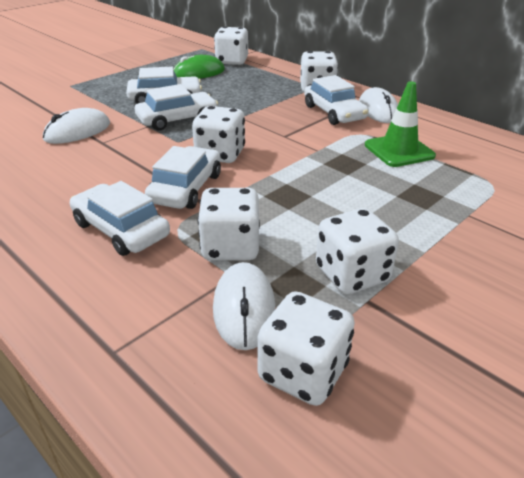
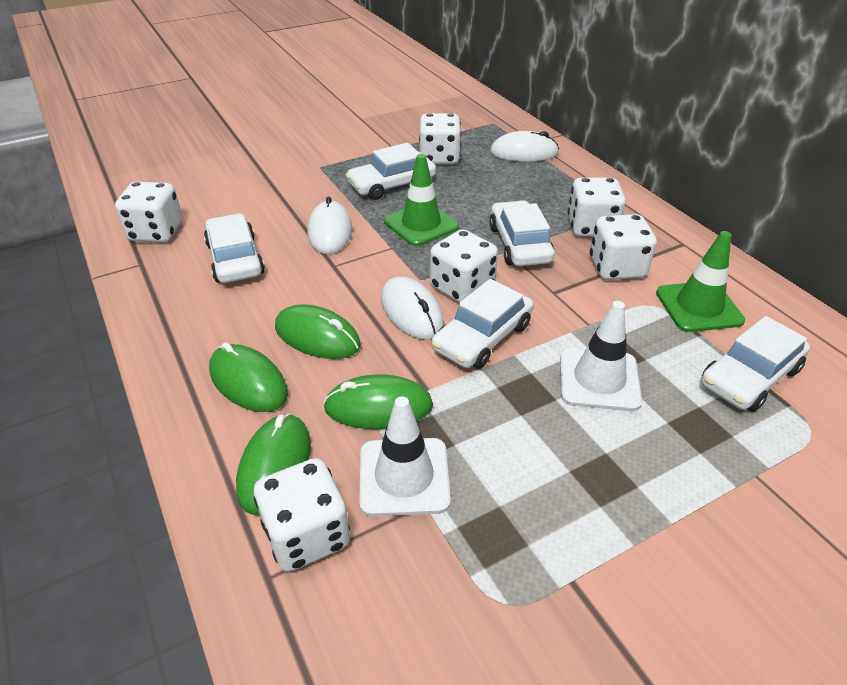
green mouse: 1 -> 4
green traffic cone: 1 -> 2
white traffic cone: 0 -> 2

